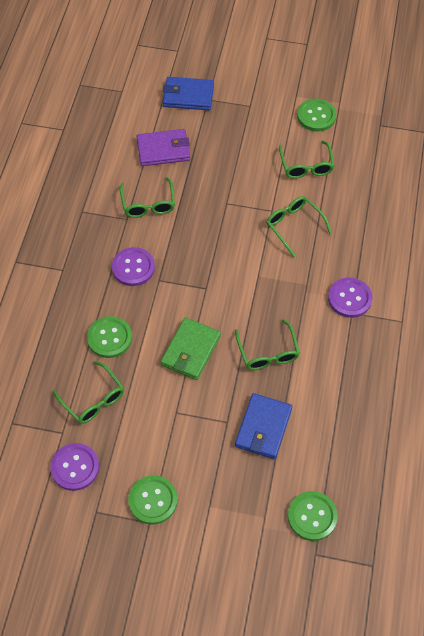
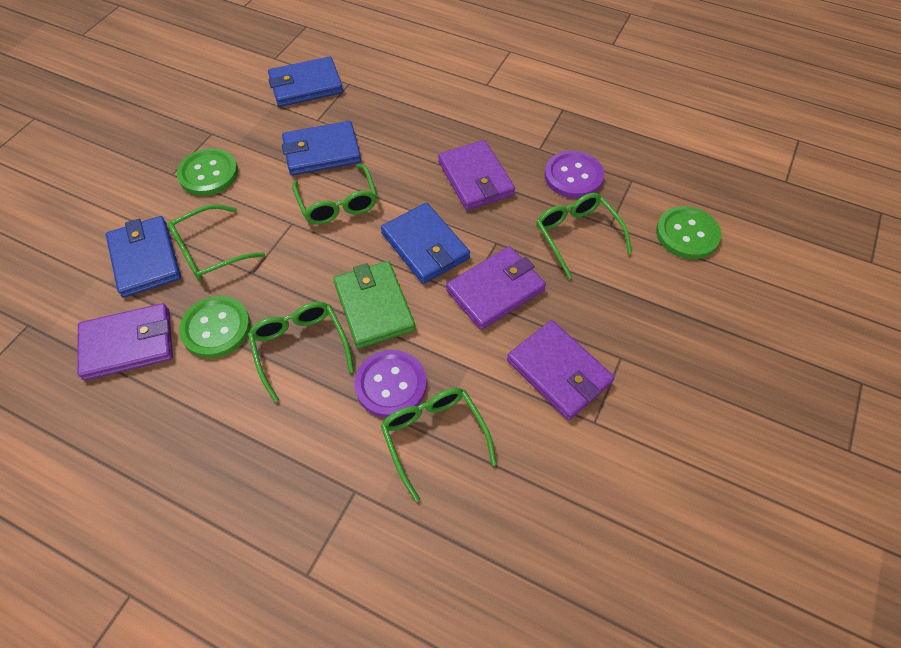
blue wallet: 2 -> 4
green button: 4 -> 3
purple button: 3 -> 2
purple wallet: 1 -> 4

